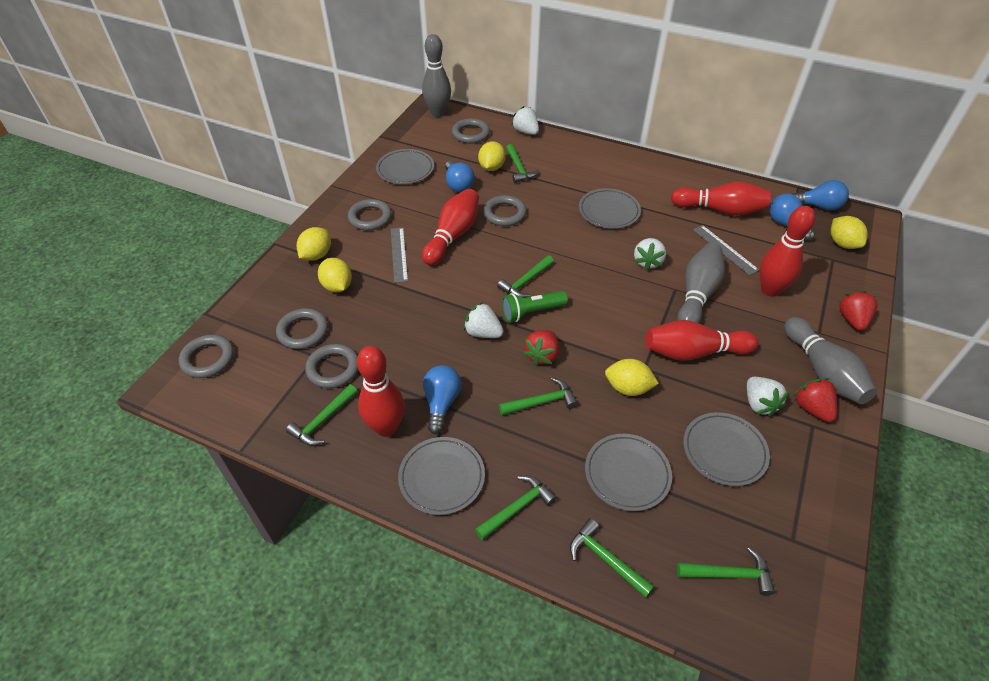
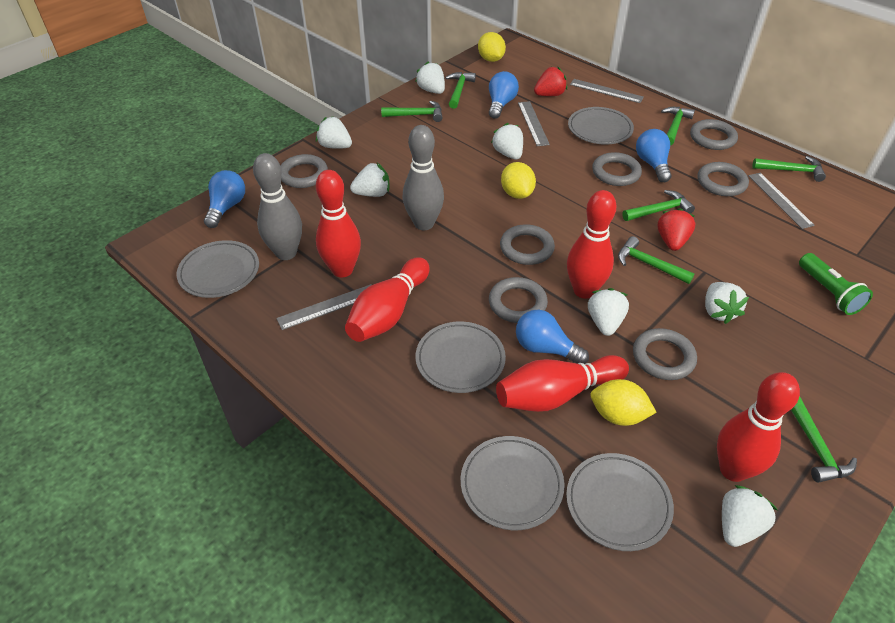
grey bowling pin: 3 -> 2
grey ring: 6 -> 7
grey ruler: 2 -> 4
red strawberry: 3 -> 2
white strawberry: 4 -> 7
yellow lemon: 5 -> 3

